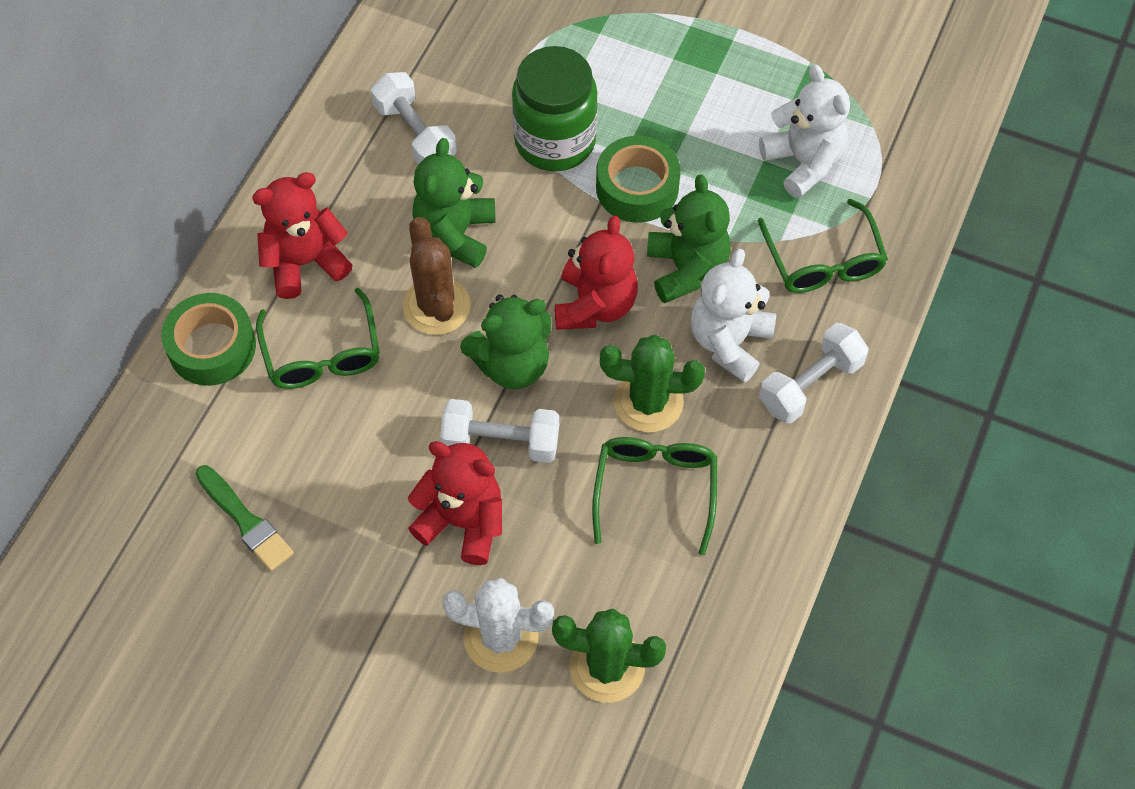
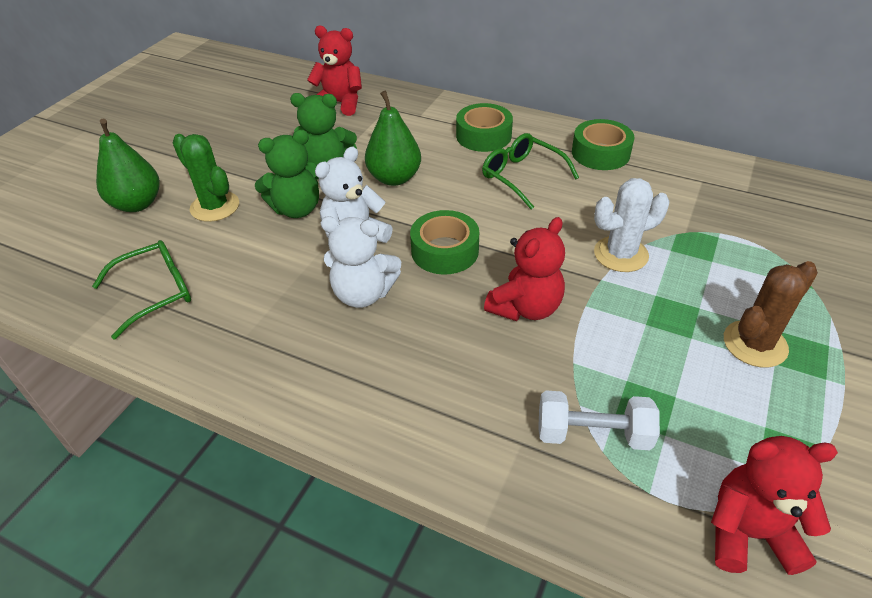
green brush: 1 -> 0
green cactus: 2 -> 1
green glasses: 3 -> 2
green jar: 1 -> 0
green pear: 0 -> 2
green tape: 2 -> 3
green teddy bear: 3 -> 2
white dumbbell: 3 -> 1

